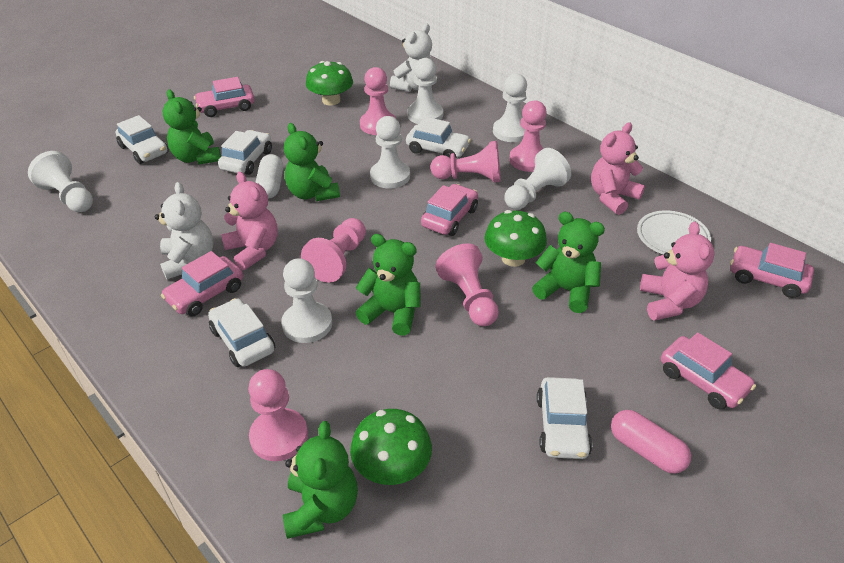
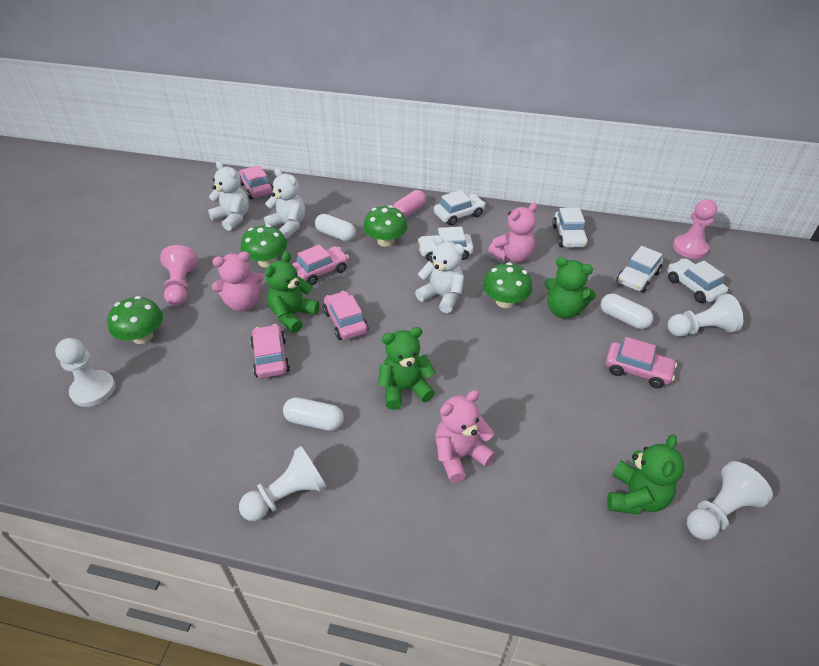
green mushroom: 3 -> 4
green teddy bear: 5 -> 4
pink pawn: 6 -> 2
white capsule: 1 -> 3
white pawn: 6 -> 4
white plate: 1 -> 0
white teddy bear: 2 -> 3

